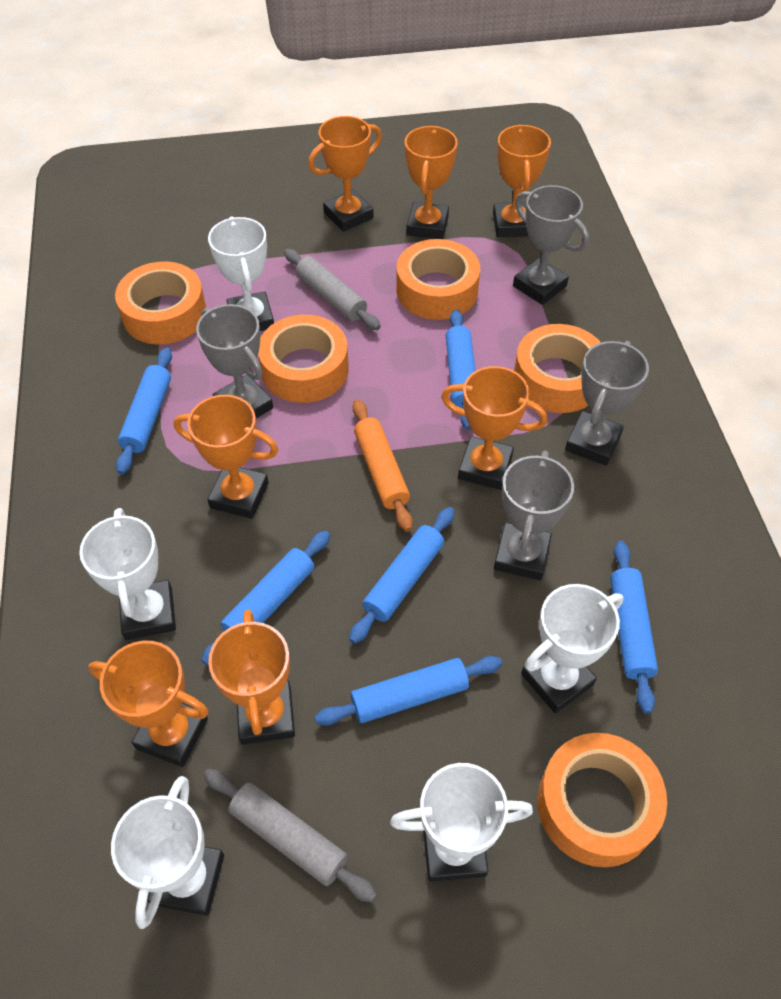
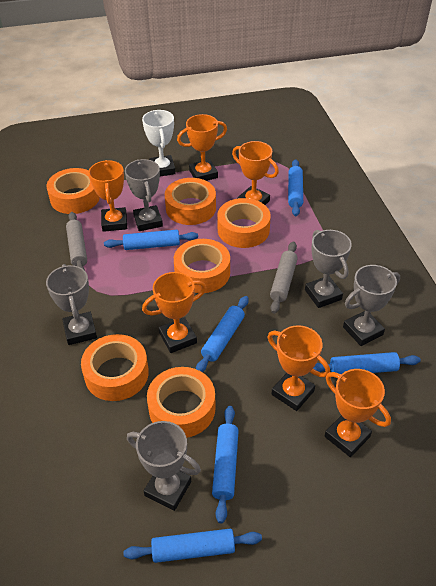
grey trophy: 4 -> 5
orange rolling pin: 1 -> 0
orange tape: 5 -> 6
orange trophy: 7 -> 6
white trophy: 5 -> 1

